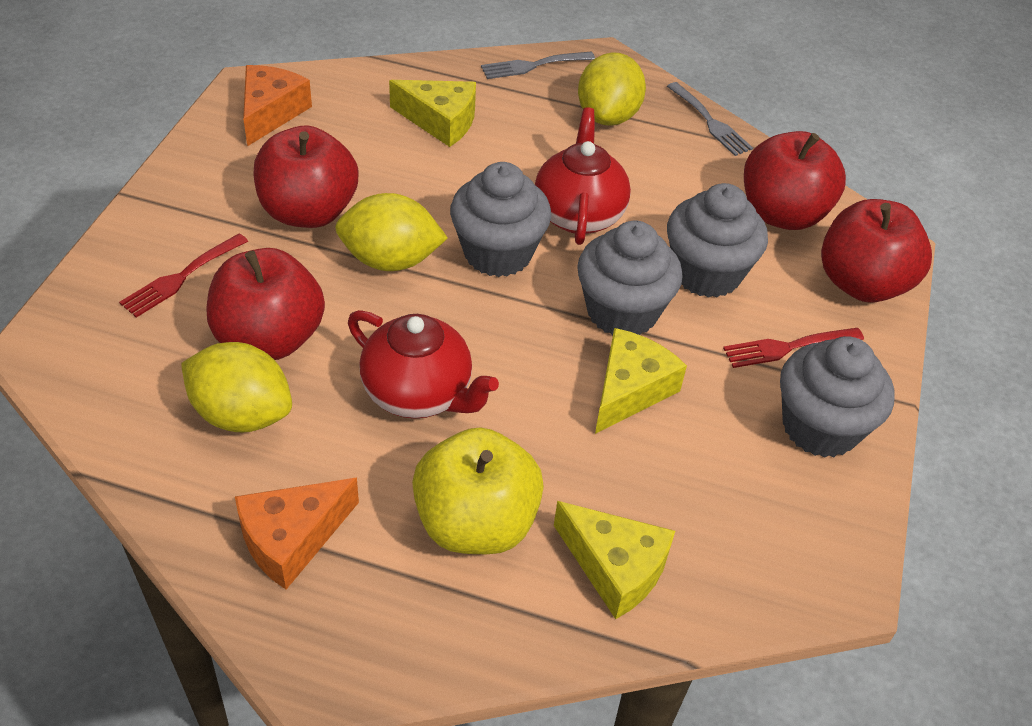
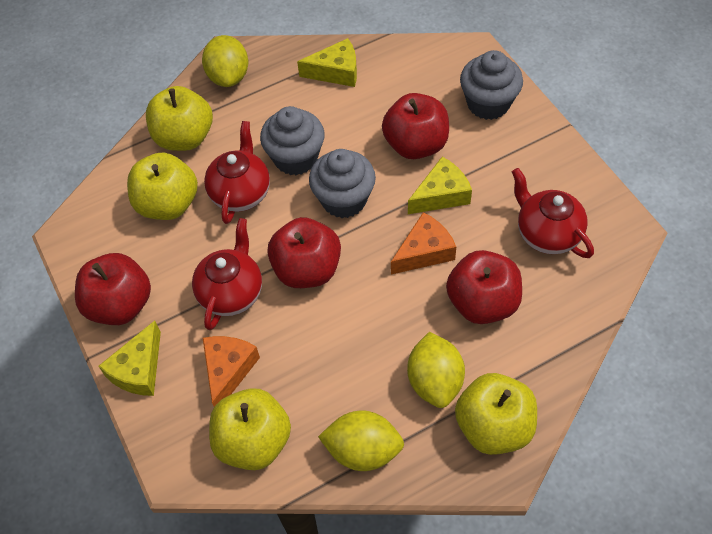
grey cupcake: 4 -> 3
grey fork: 2 -> 0
red fork: 2 -> 0
red teapot: 2 -> 3
yellow apple: 1 -> 4

